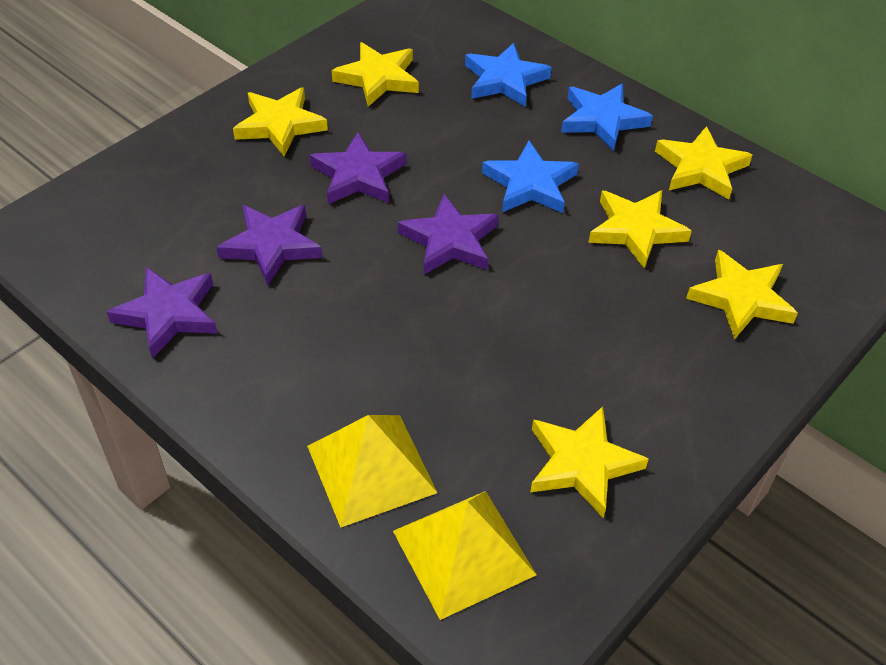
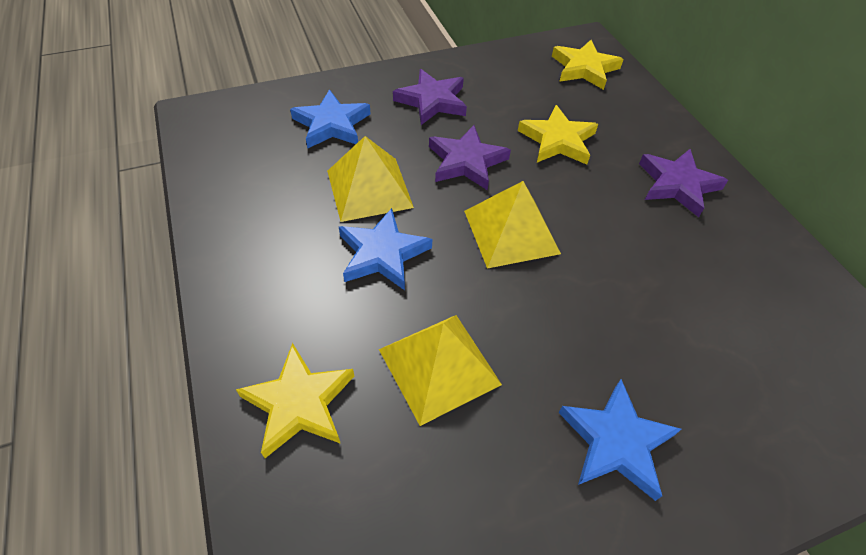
purple star: 4 -> 3
yellow pyramid: 2 -> 3
yellow star: 6 -> 3

